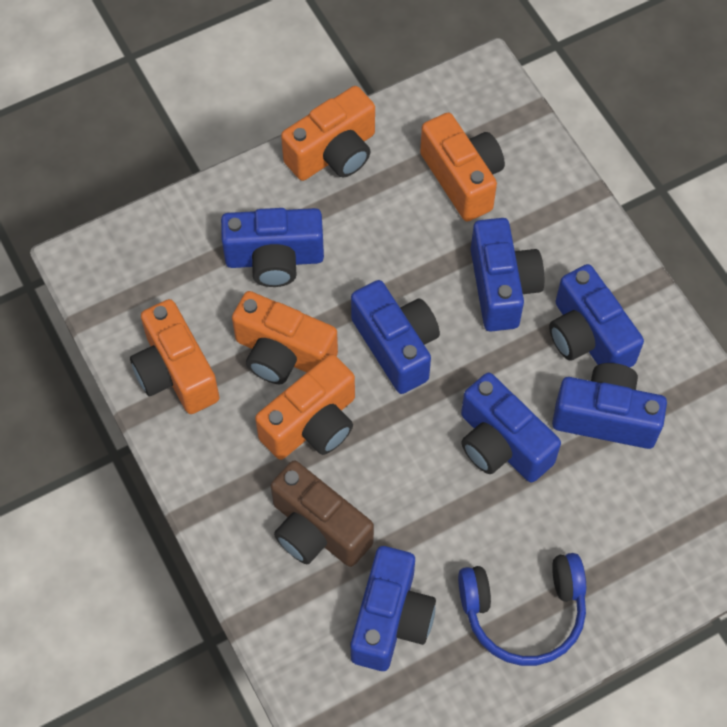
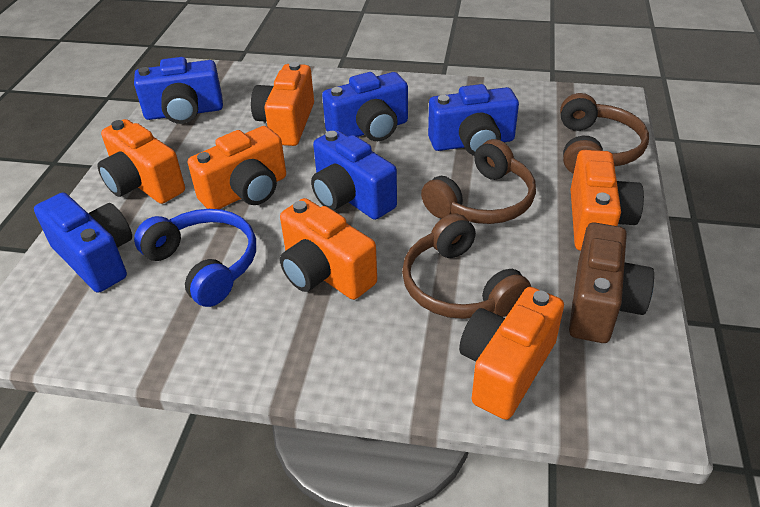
blue camera: 7 -> 5
brown headphones: 0 -> 3
orange camera: 5 -> 6

